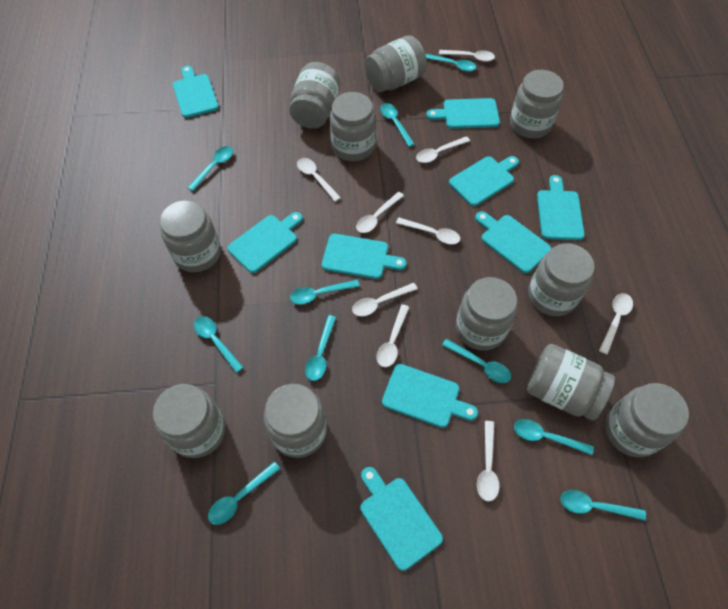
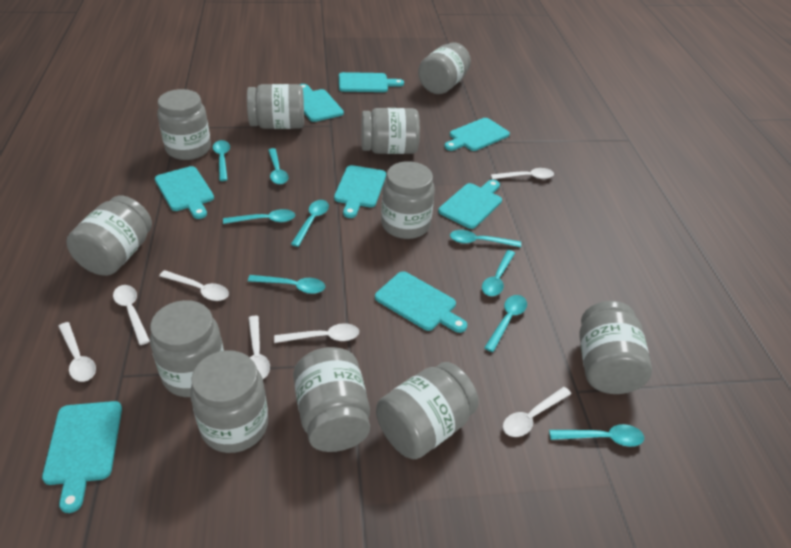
turquoise cutting board: 9 -> 8
turquoise spoon: 10 -> 9
white spoon: 9 -> 7

